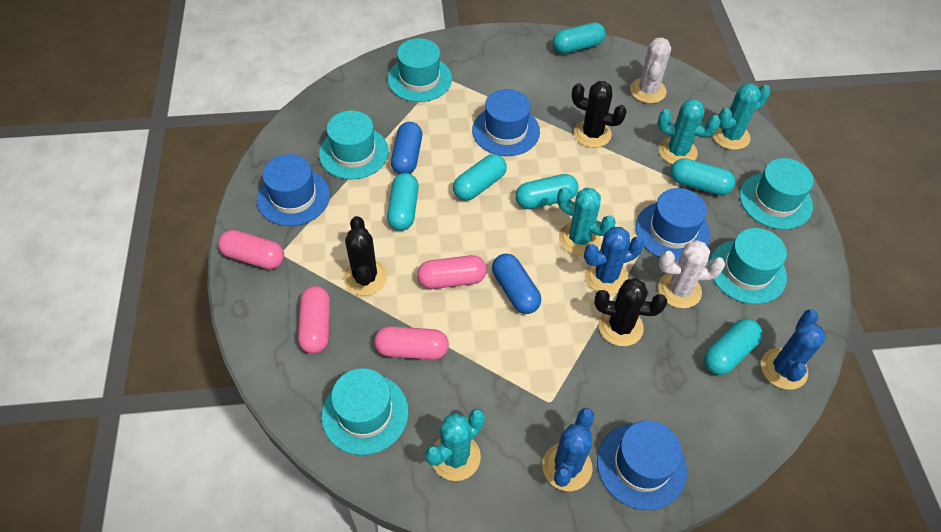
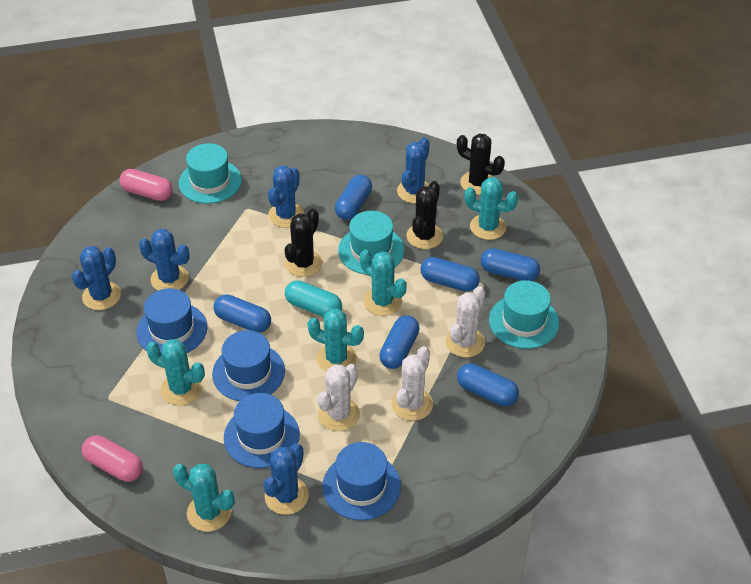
blue cactus: 3 -> 5
blue capsule: 2 -> 6
pink capsule: 4 -> 2
turquoise cactus: 4 -> 5
turquoise capsule: 6 -> 1
turquoise hat: 5 -> 3
white cactus: 2 -> 3

